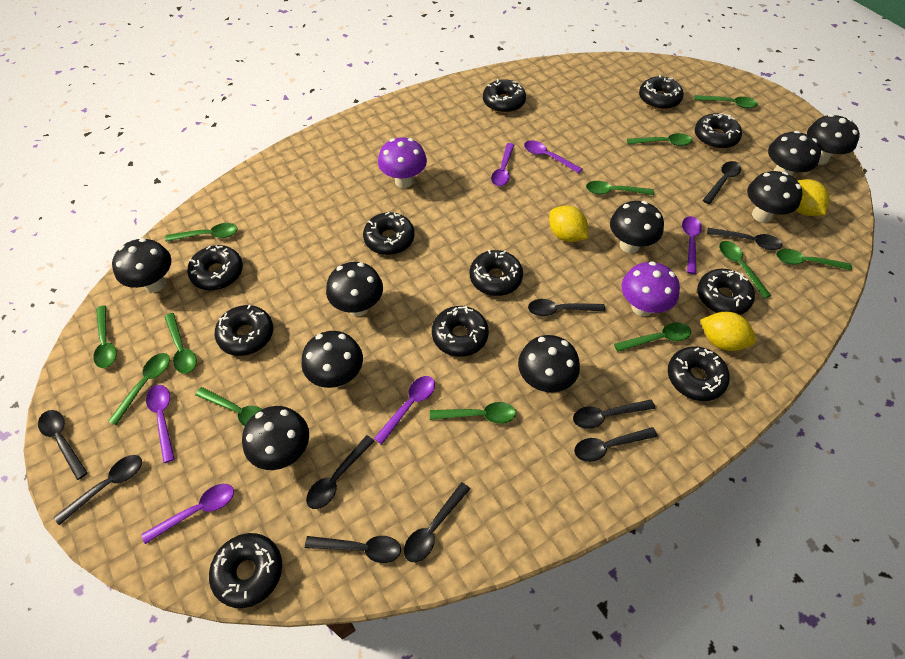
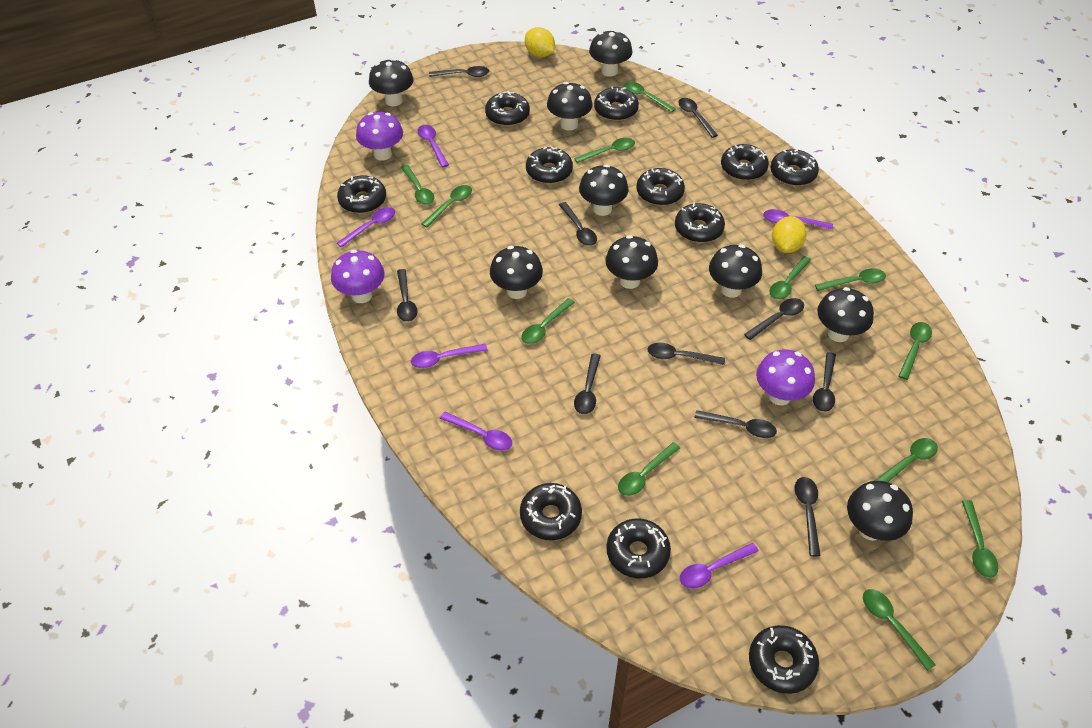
purple mushroom: 2 -> 3
yellow lemon: 3 -> 2

